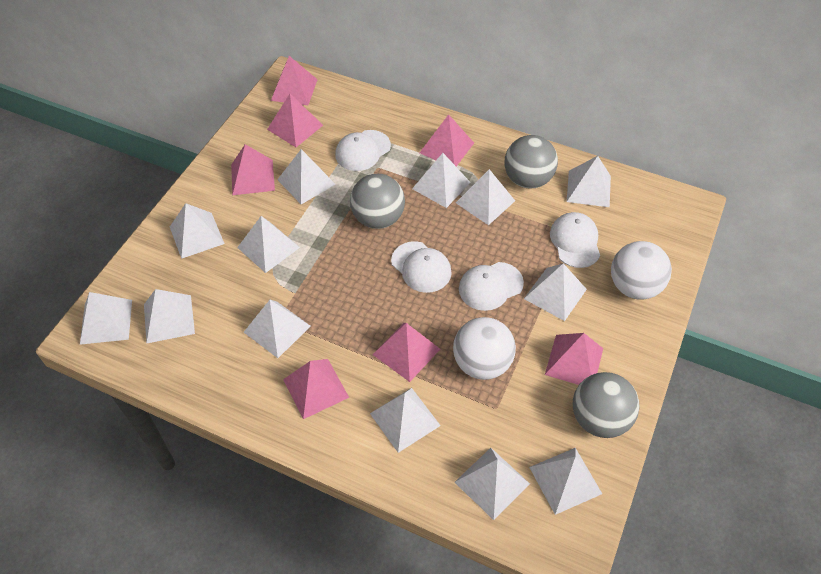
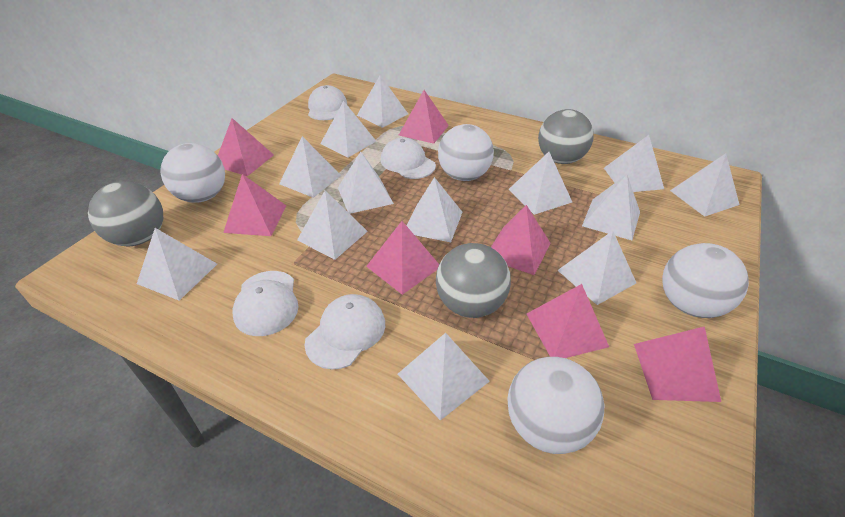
white ball: 2 -> 4

